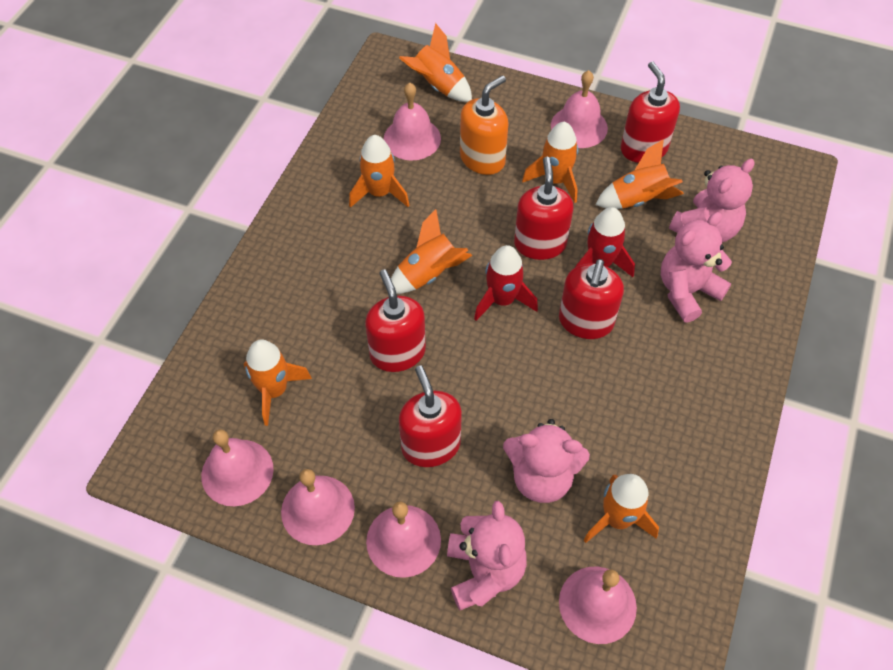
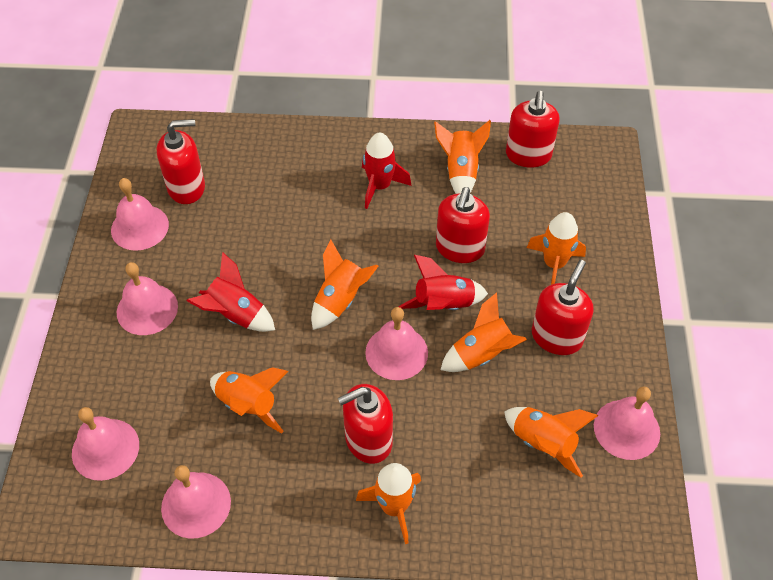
orange soap dispenser: 1 -> 0
pink teddy bear: 4 -> 0
red rocket: 2 -> 3

